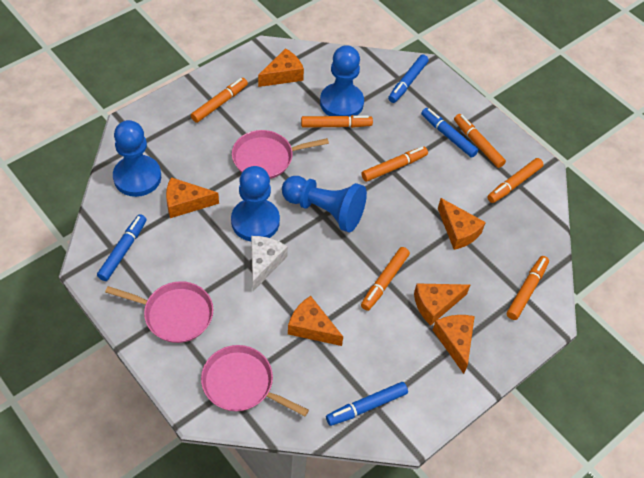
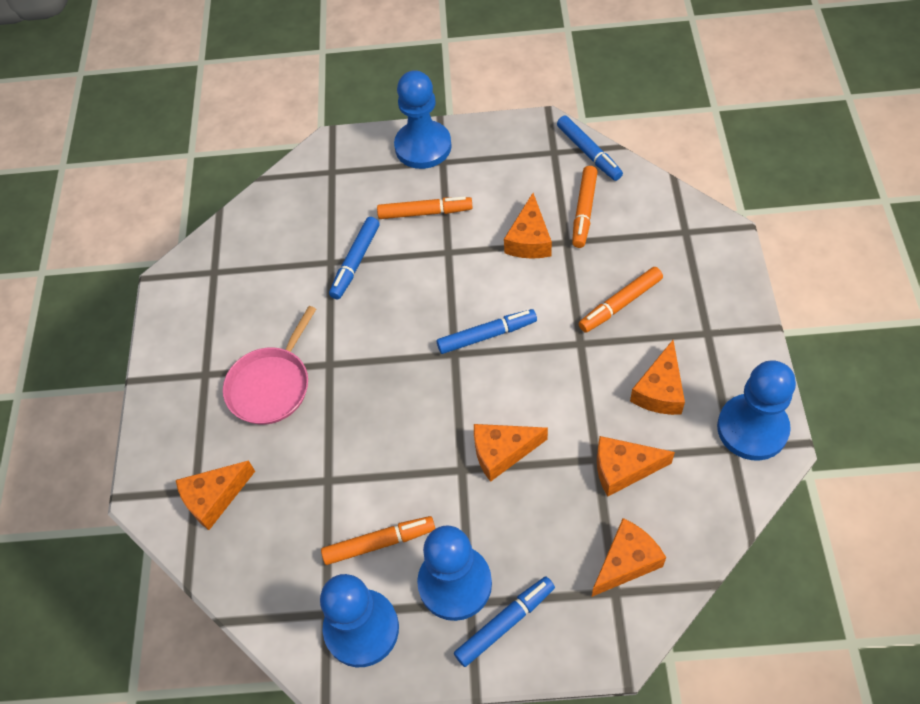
orange marker: 7 -> 4
pink pan: 3 -> 1
white cheese: 1 -> 0

